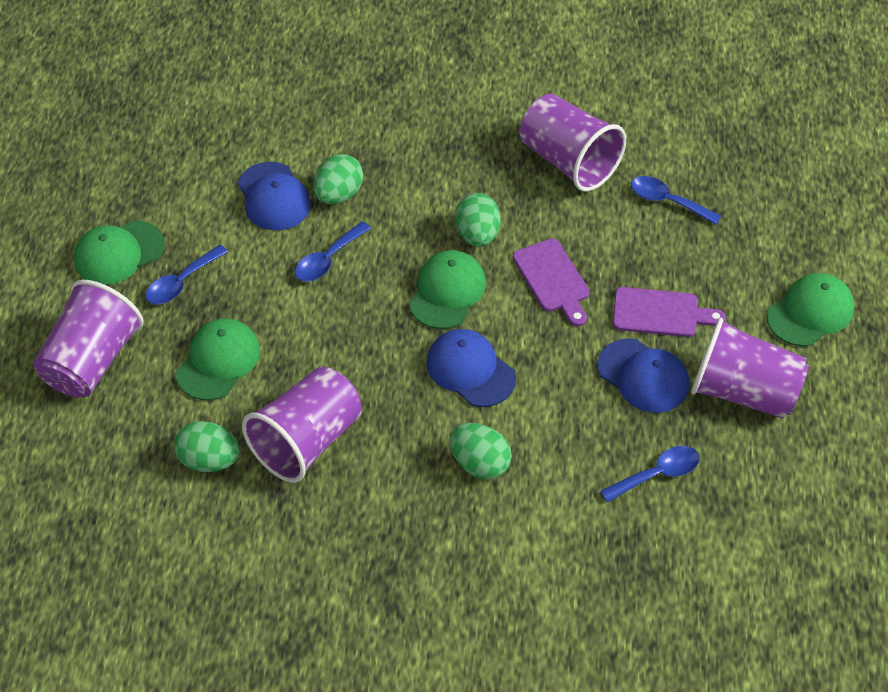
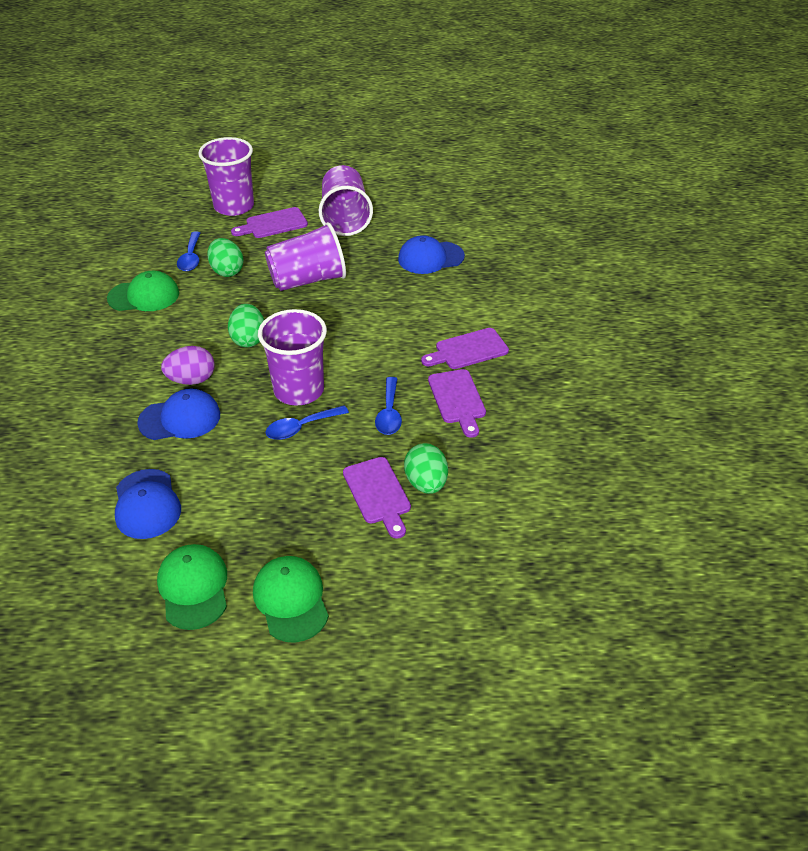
blue spoon: 4 -> 3
green cap: 4 -> 3
green egg: 4 -> 3
purple cutting board: 2 -> 4
purple egg: 0 -> 1

